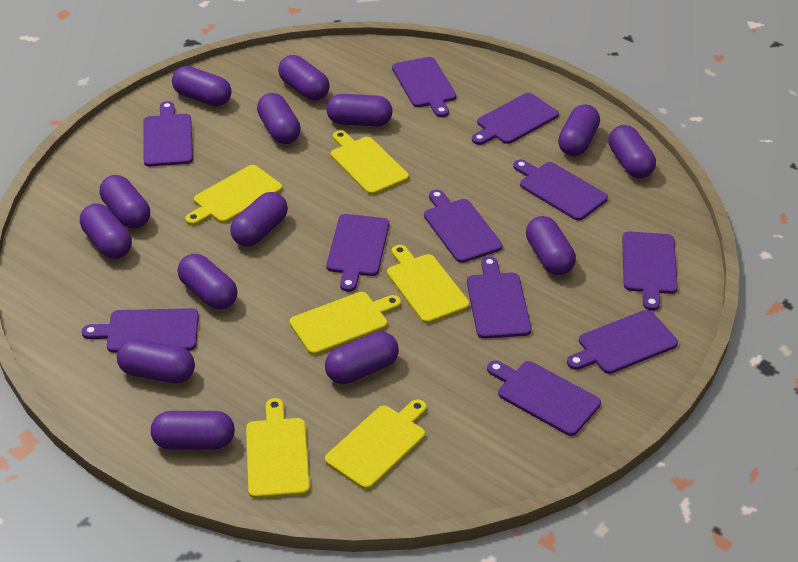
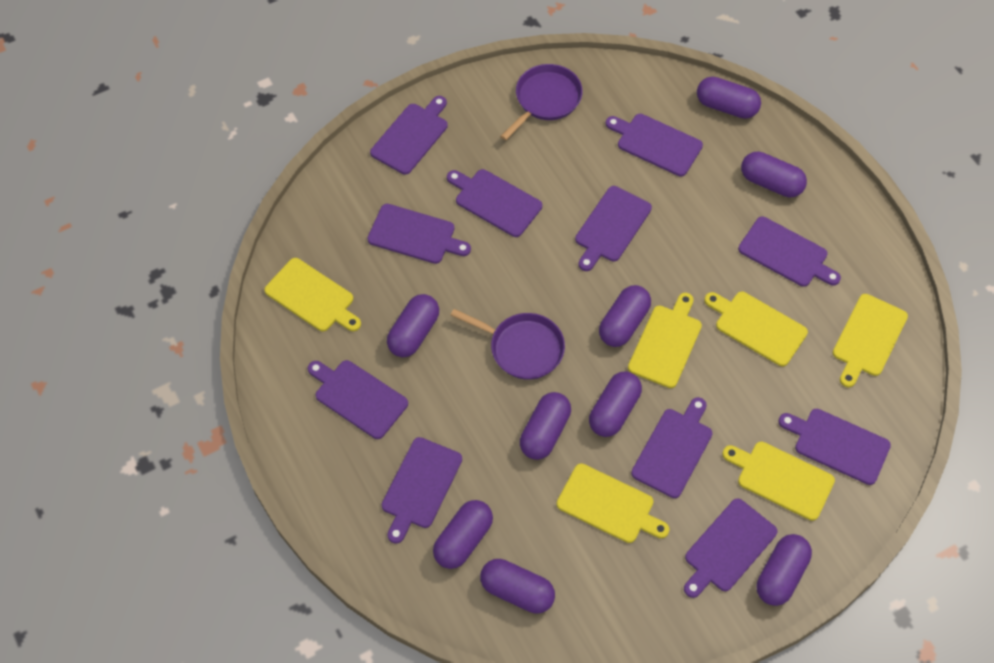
purple capsule: 14 -> 9
purple pan: 0 -> 2

